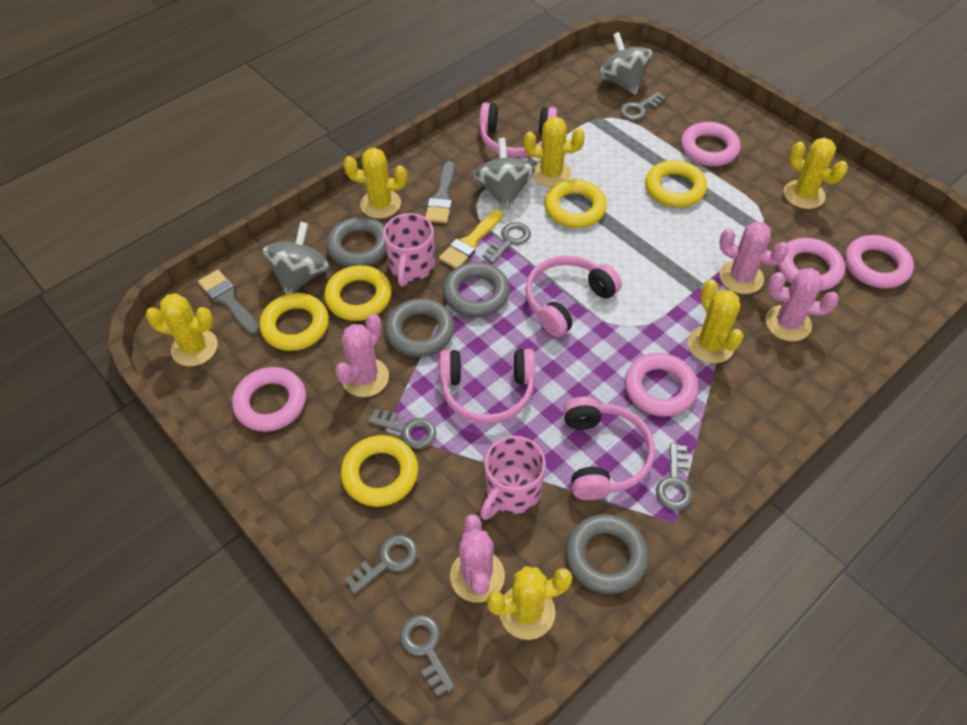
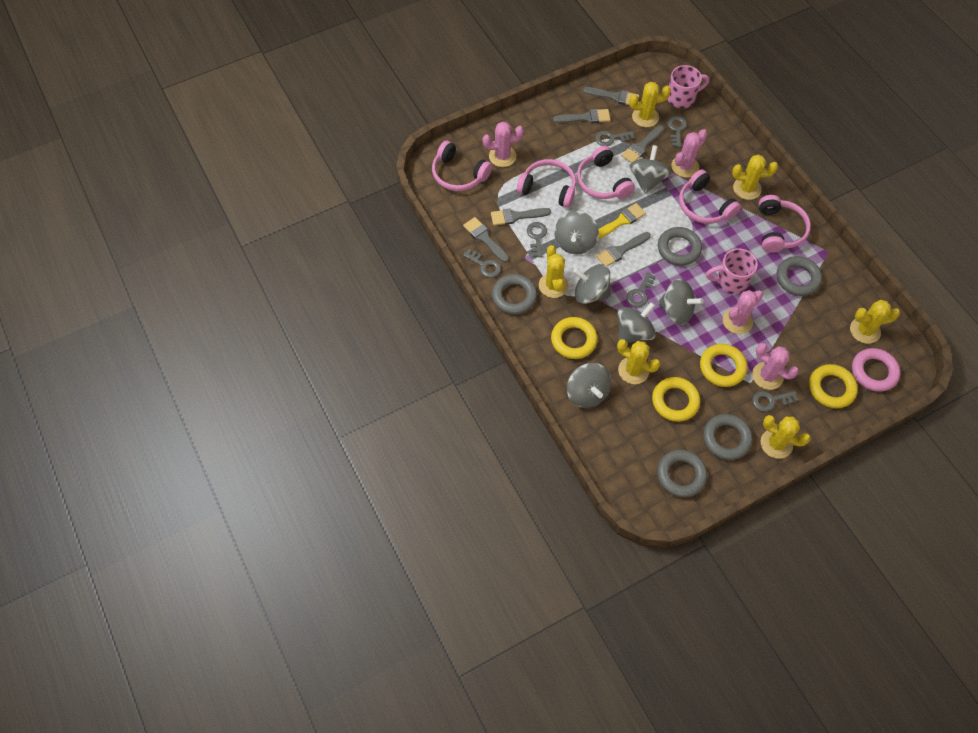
grey brush: 2 -> 6
grey ring: 4 -> 5
grey spinning top: 3 -> 6
pink headphones: 4 -> 5
pink ring: 5 -> 1
yellow ring: 5 -> 4

